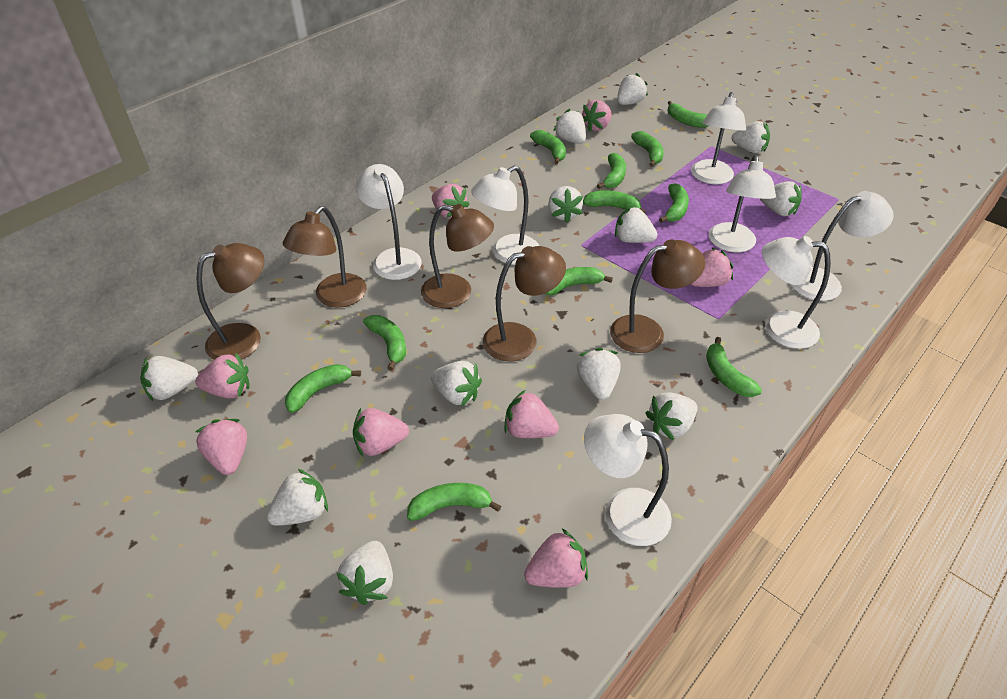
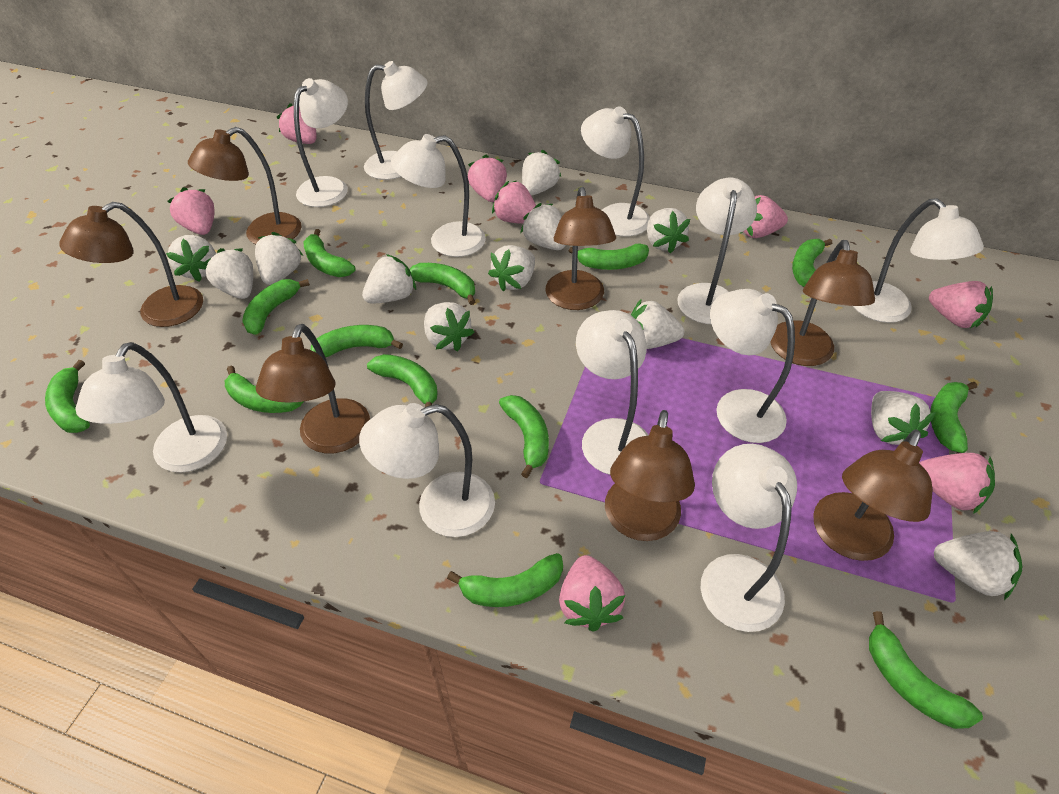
brown lamp: 5 -> 7
green banana: 11 -> 13
white lamp: 7 -> 11

